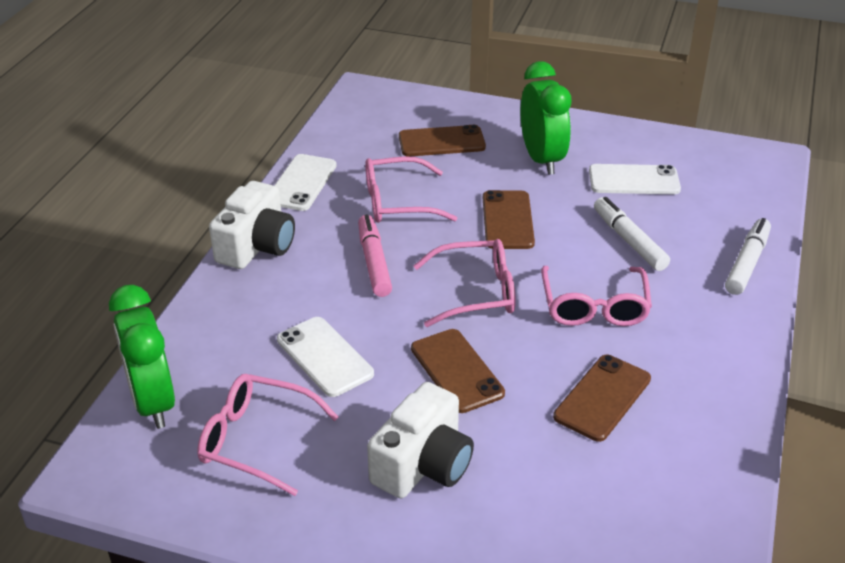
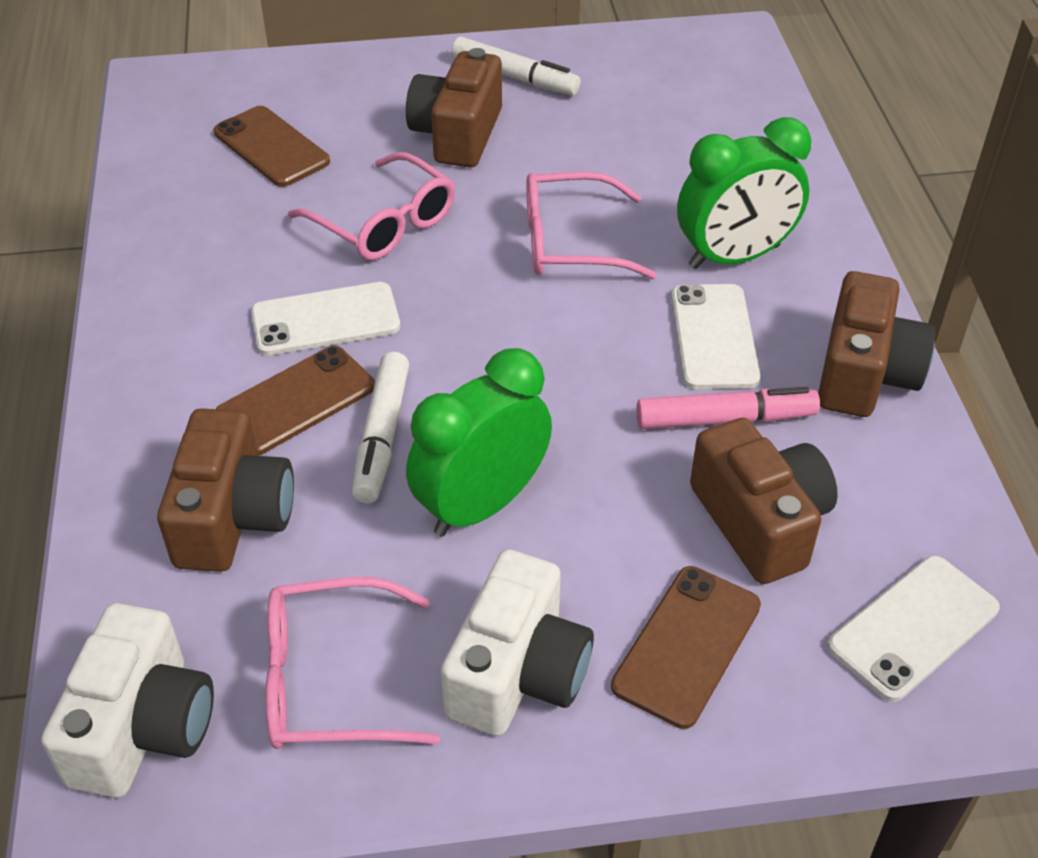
brown camera: 0 -> 4
brown phone: 4 -> 3
pink glasses: 4 -> 3

